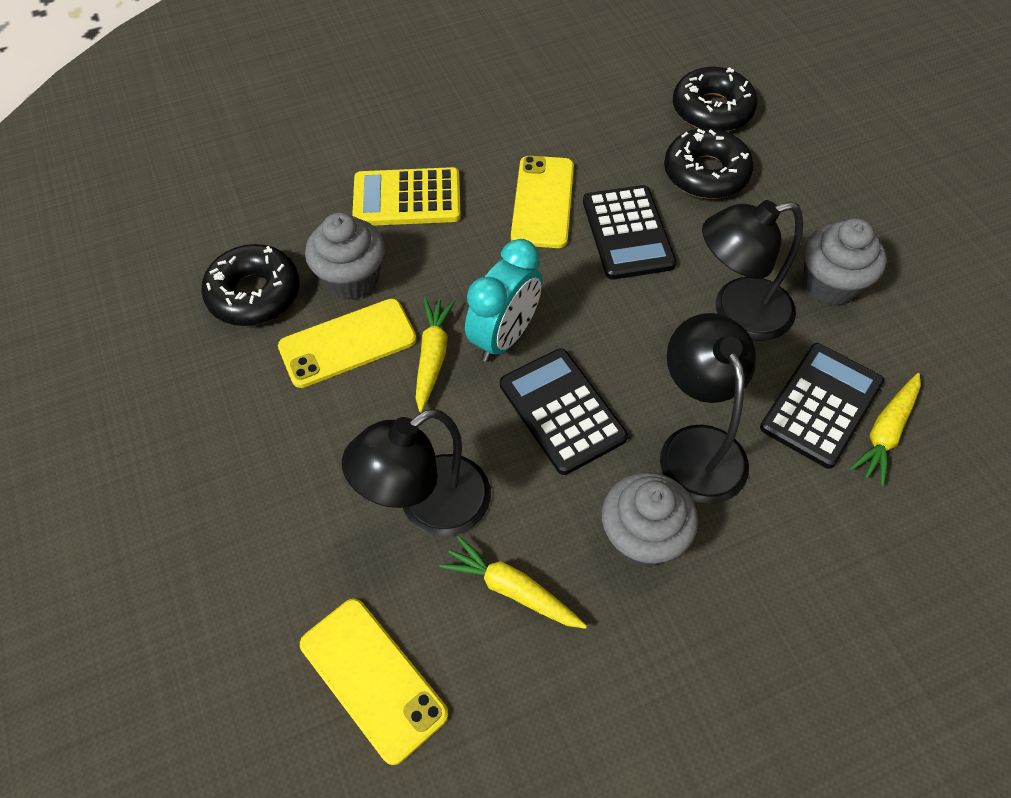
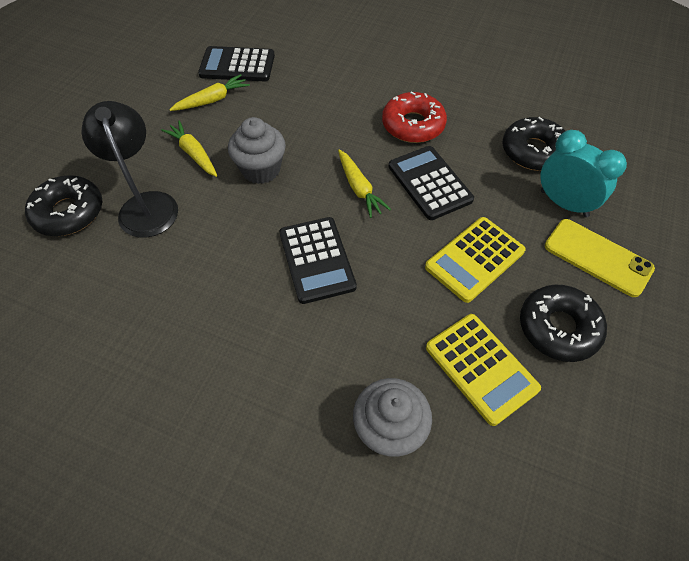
black lamp: 3 -> 1
grey cupcake: 3 -> 2
red donut: 0 -> 1
yellow calculator: 1 -> 2
yellow phone: 3 -> 1

